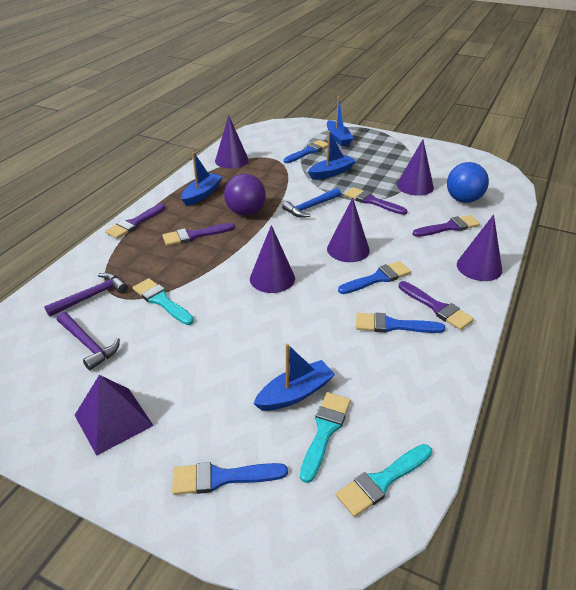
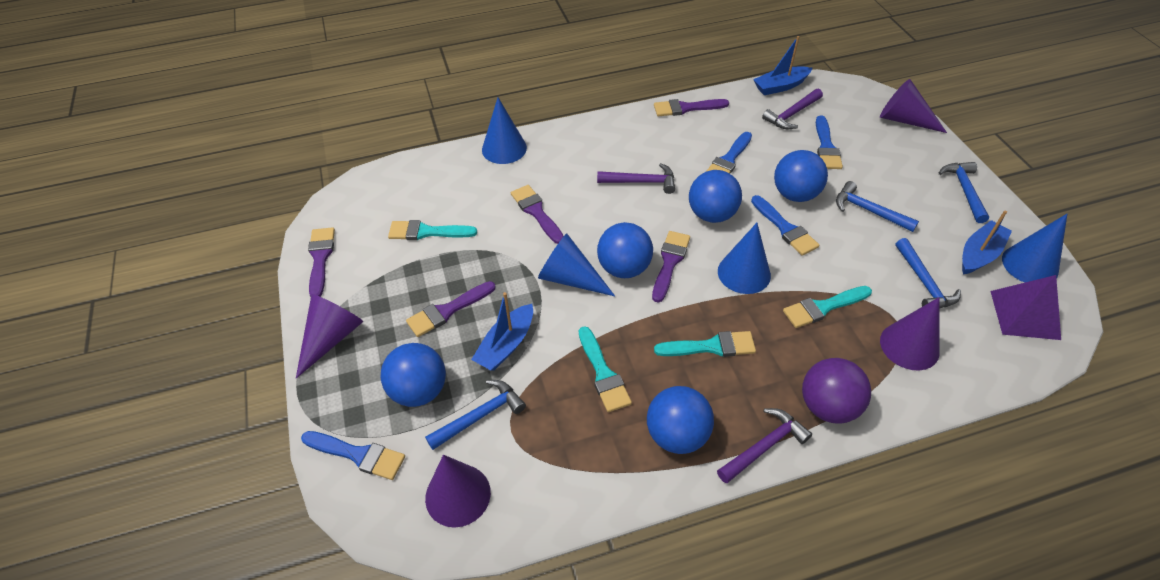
blue ball: 1 -> 5
blue boat: 4 -> 3
blue cone: 0 -> 4
blue hammer: 1 -> 4
purple cone: 5 -> 4
purple hammer: 2 -> 3
turquoise brush: 3 -> 4

